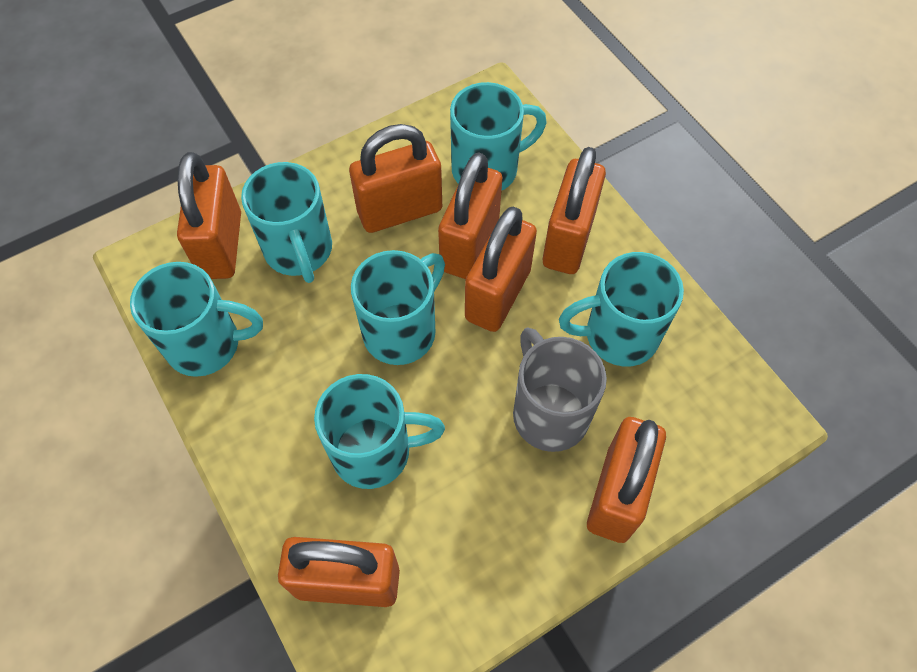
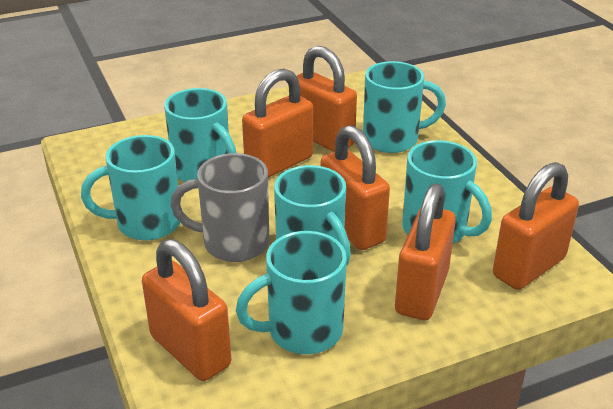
orange padlock: 7 -> 6

